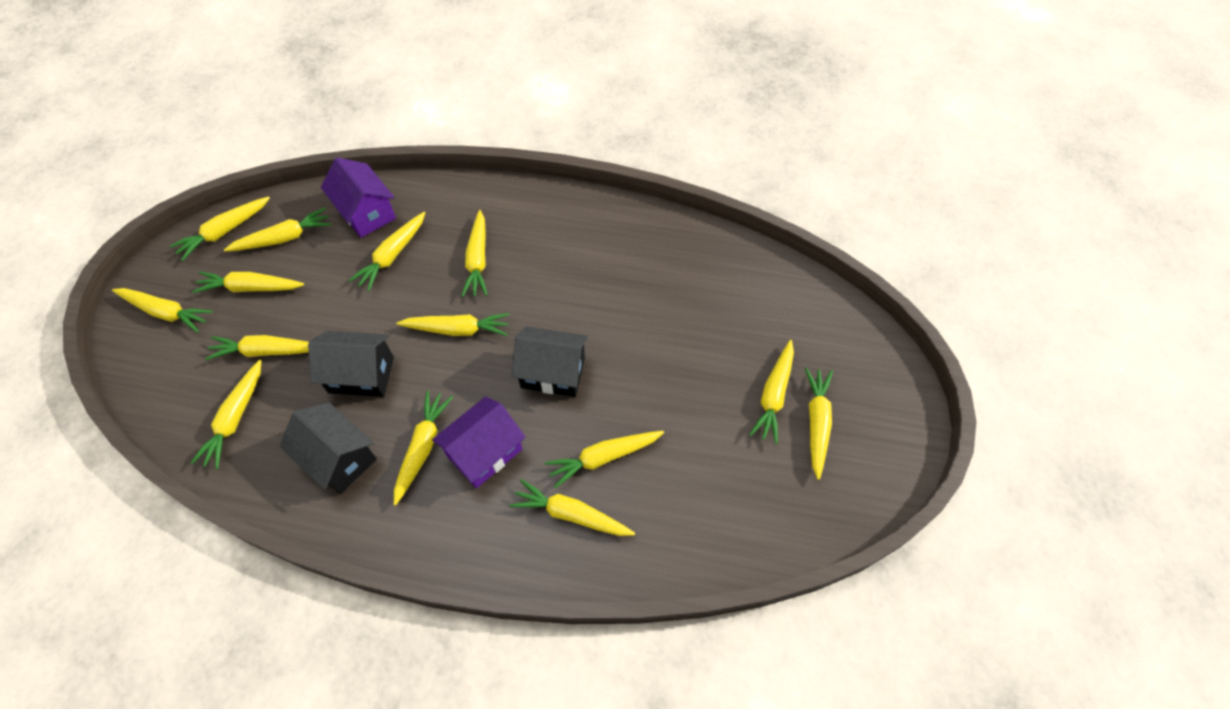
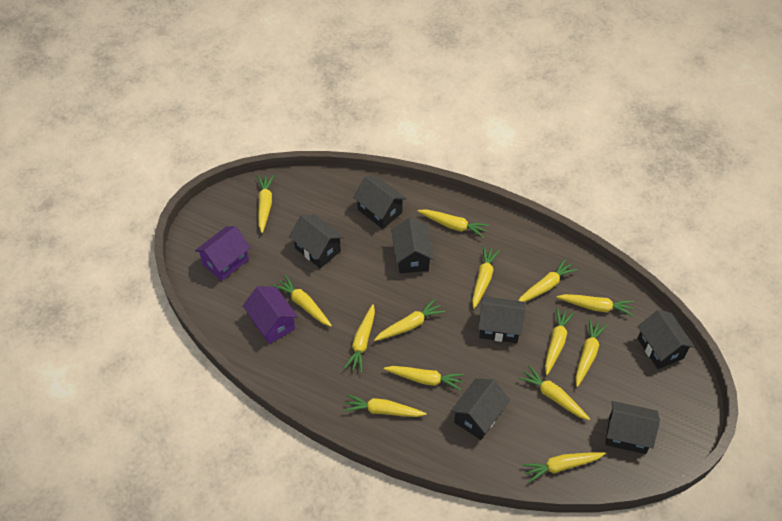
black house: 3 -> 7

